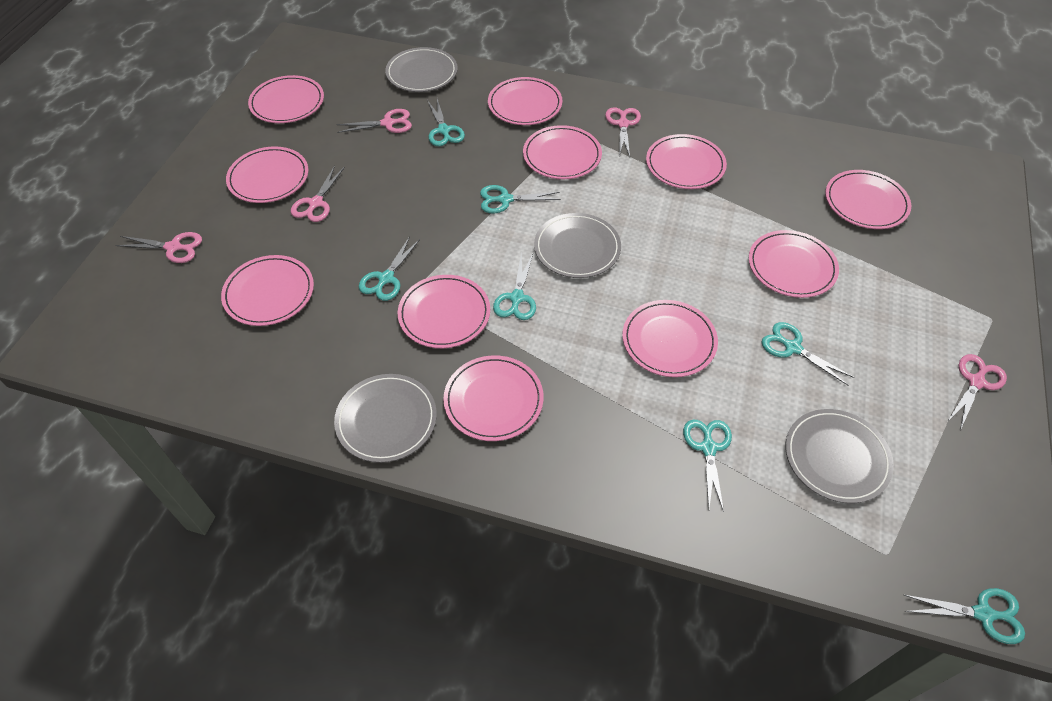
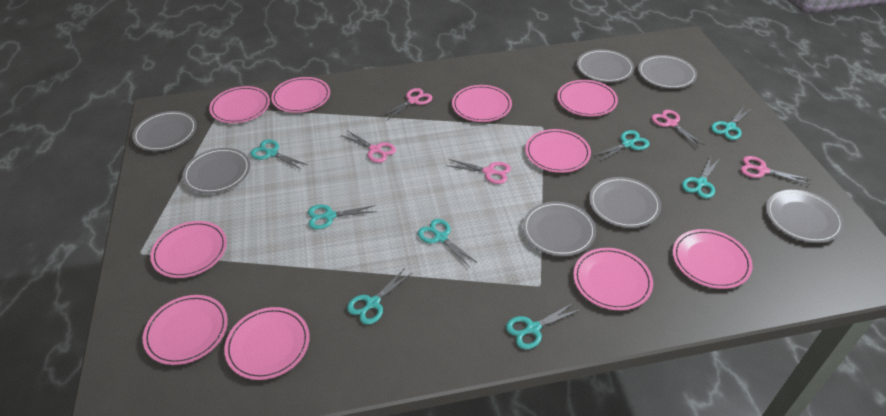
grey plate: 4 -> 7
pink plate: 11 -> 10
turquoise scissors: 7 -> 8

